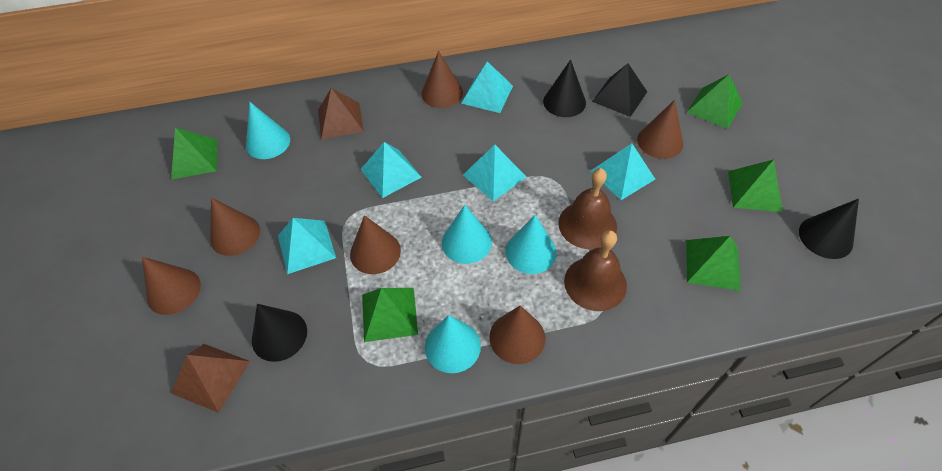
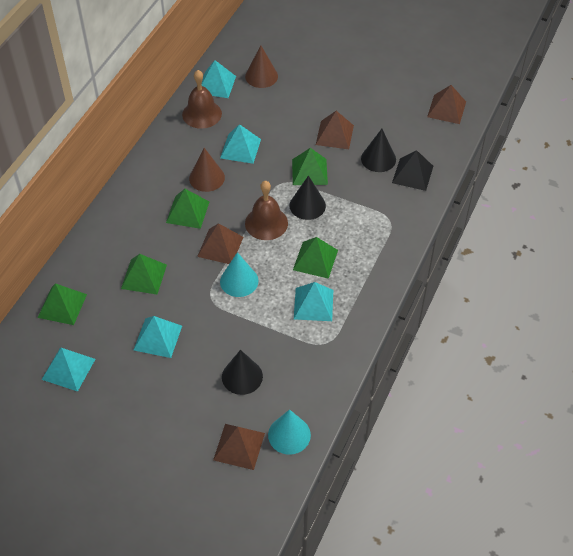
brown cone: 6 -> 2
brown pyramid: 2 -> 4
turquoise cone: 4 -> 2

